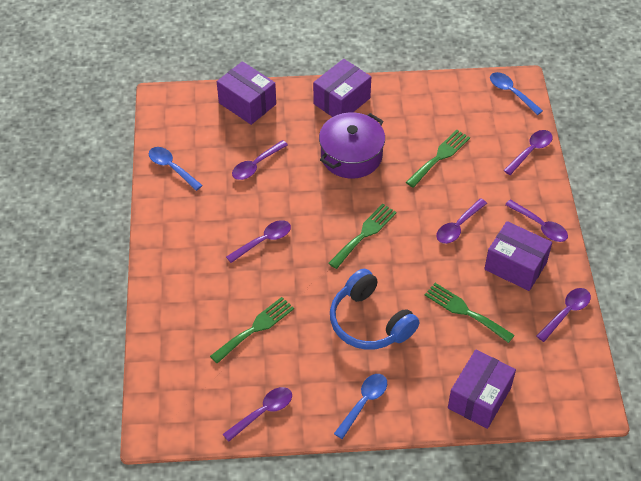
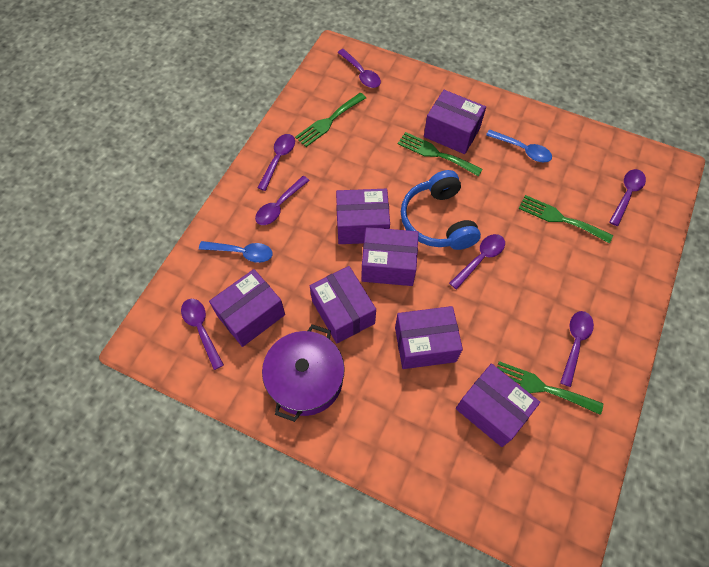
blue spoon: 3 -> 2
purple box: 4 -> 7

